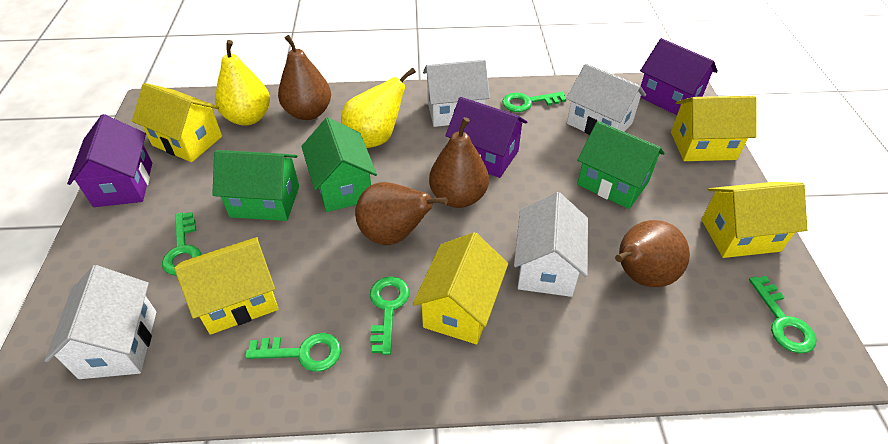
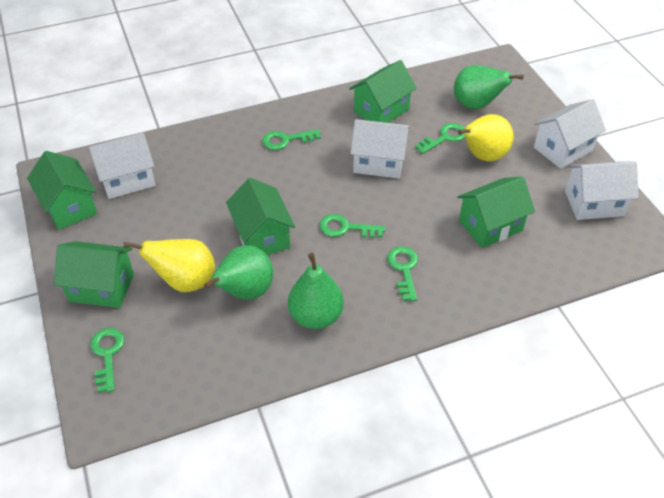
brown pear: 4 -> 0
green house: 3 -> 5
green pear: 0 -> 3
purple house: 3 -> 0
yellow house: 5 -> 0

